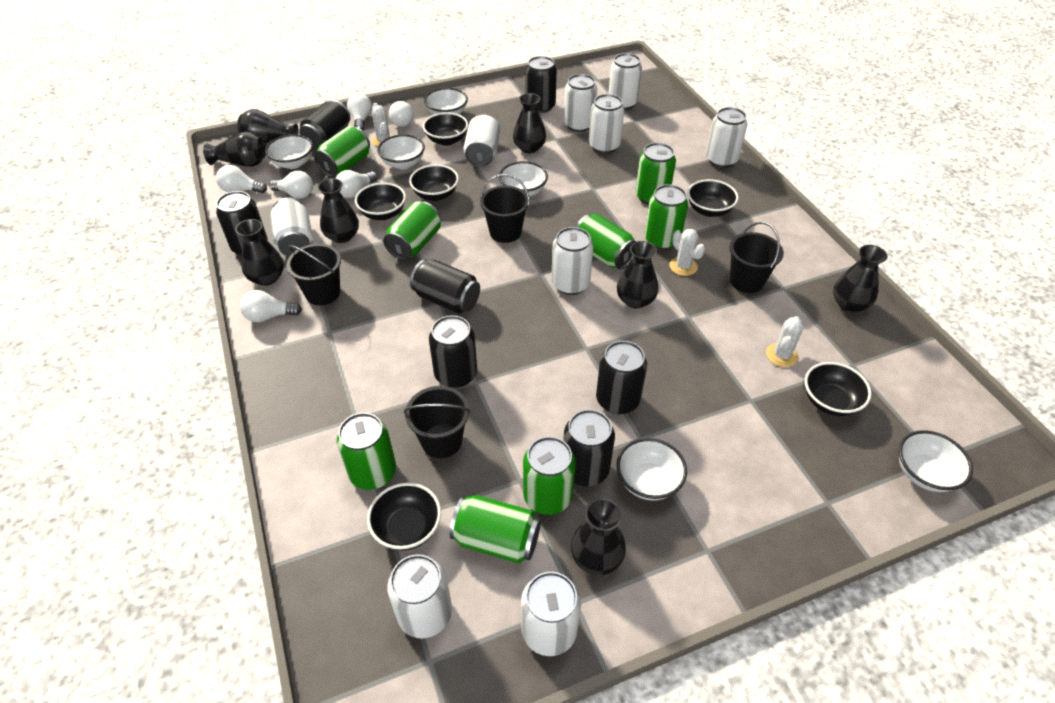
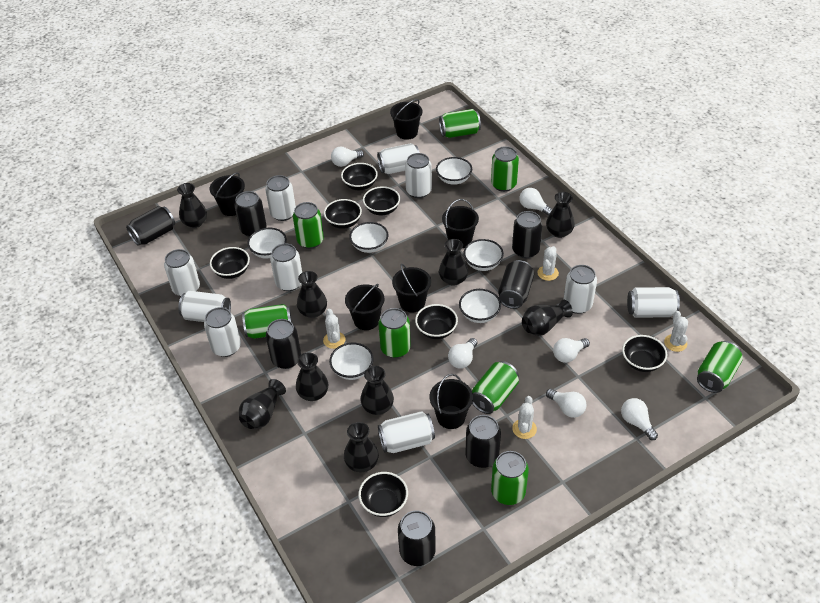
black bowl: 6 -> 7
black bucket: 4 -> 6
black vase: 8 -> 9
white cactus: 3 -> 4
white can: 9 -> 10

